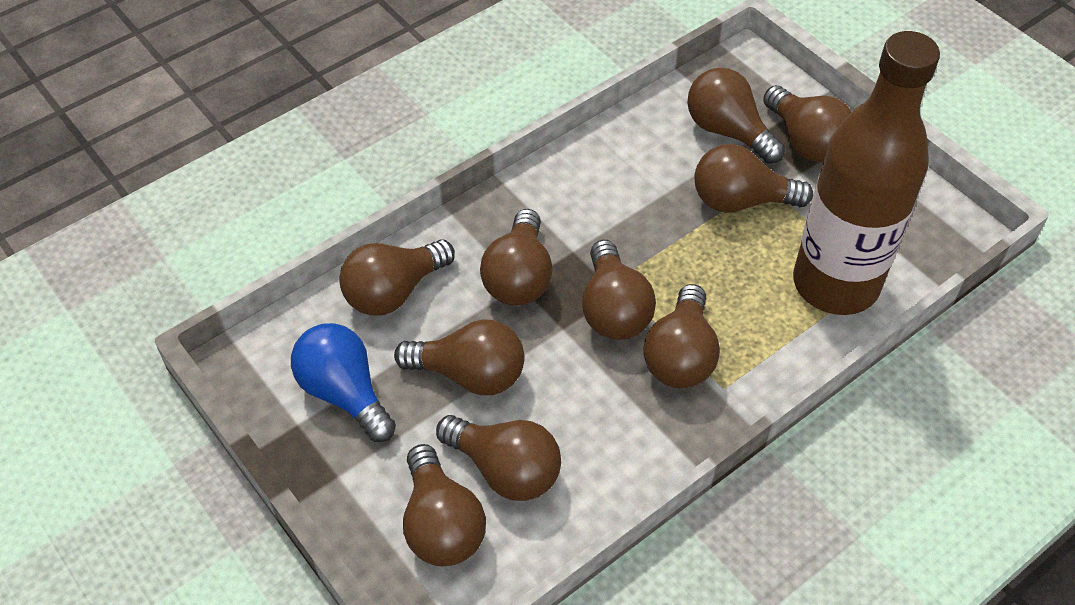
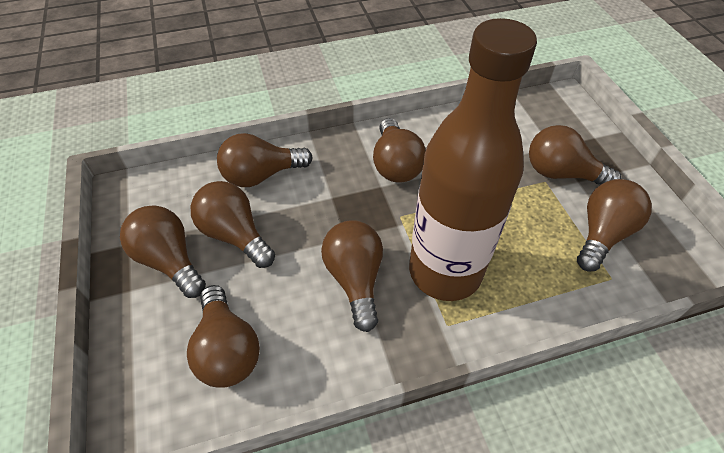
blue light bulb: 1 -> 0
brown light bulb: 10 -> 8

